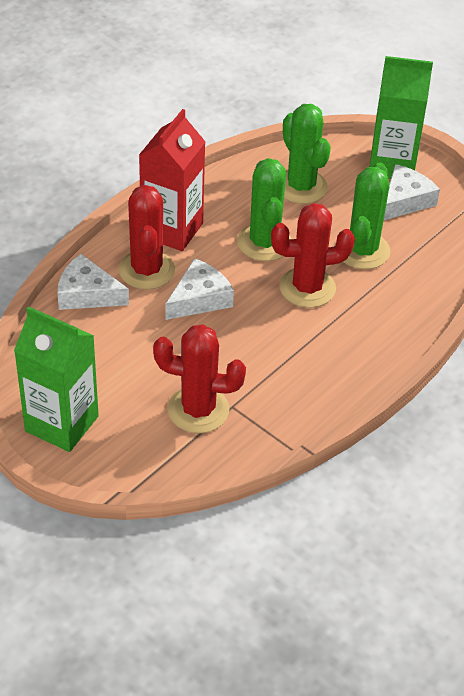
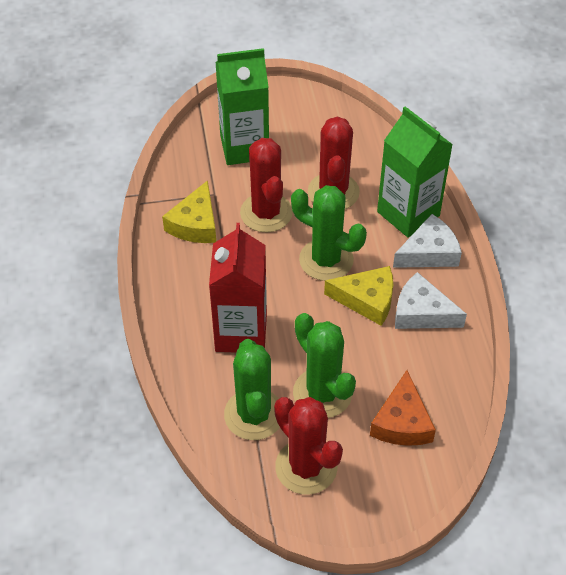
orange cheese: 0 -> 1
white cheese: 3 -> 2
yellow cheese: 0 -> 2

